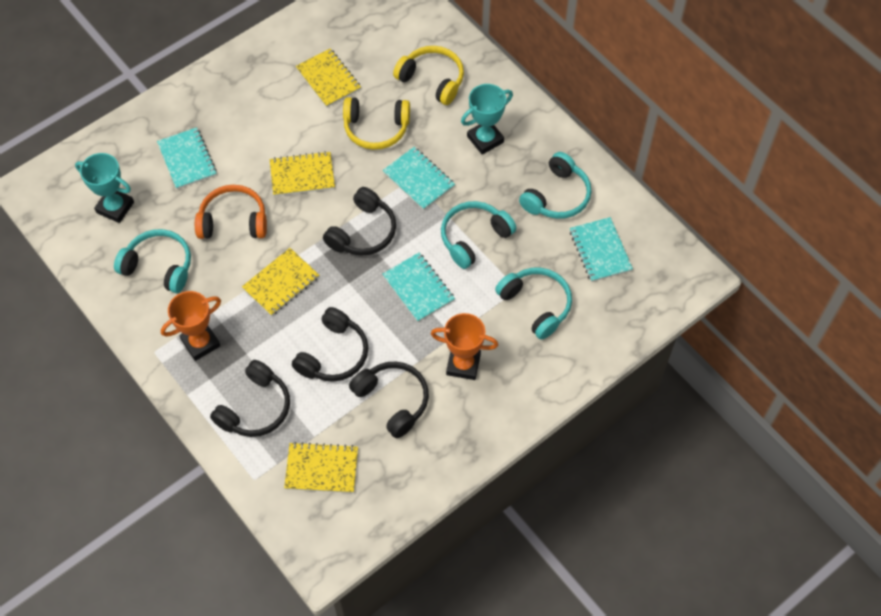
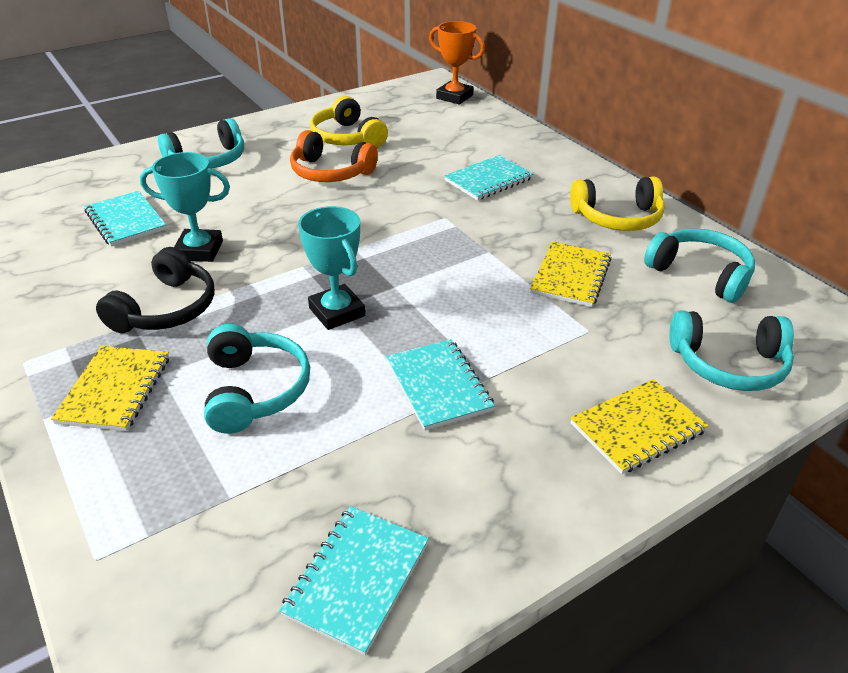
black headphones: 4 -> 1
orange trophy: 2 -> 1
yellow notebook: 4 -> 3

